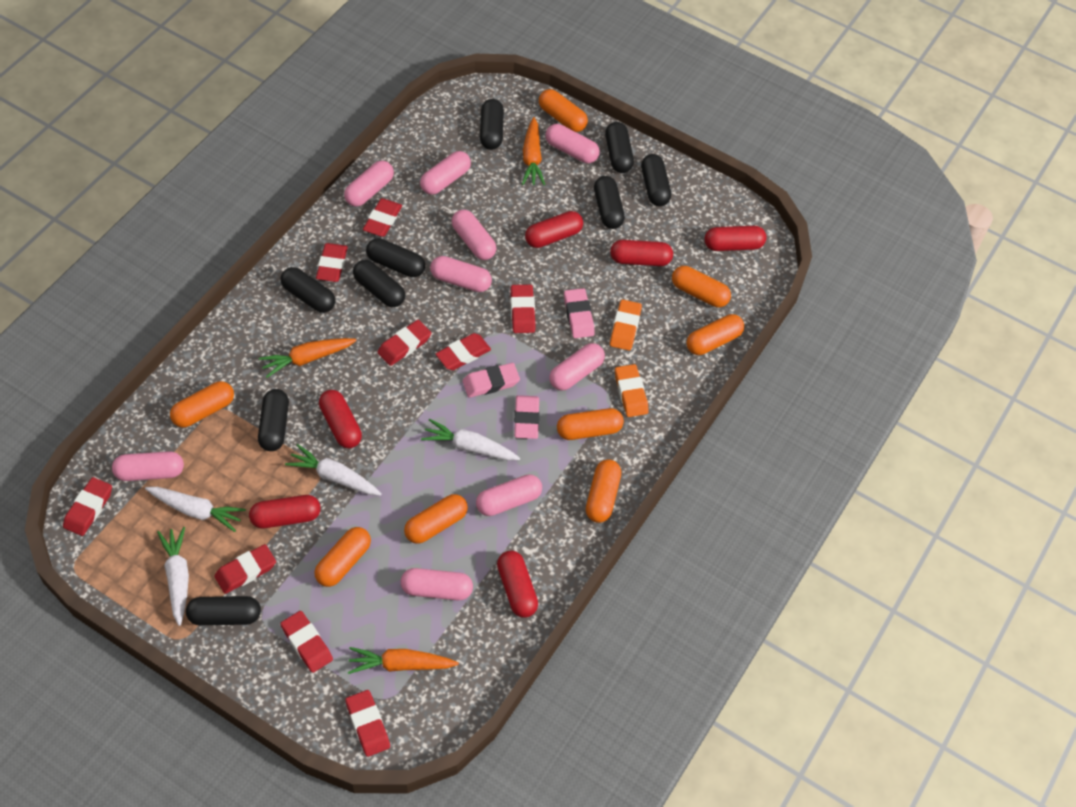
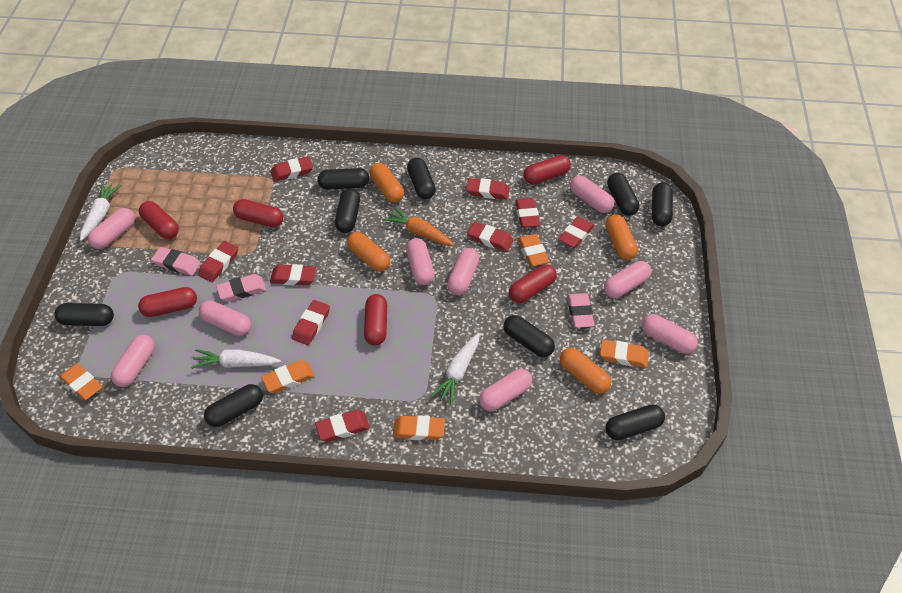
orange capsule: 8 -> 4
orange carrot: 3 -> 1
orange eraser: 2 -> 5
white carrot: 4 -> 3

